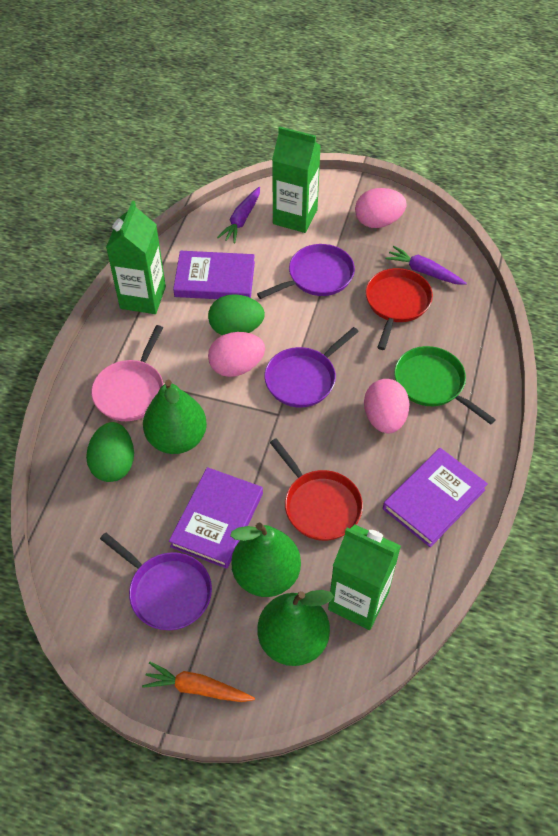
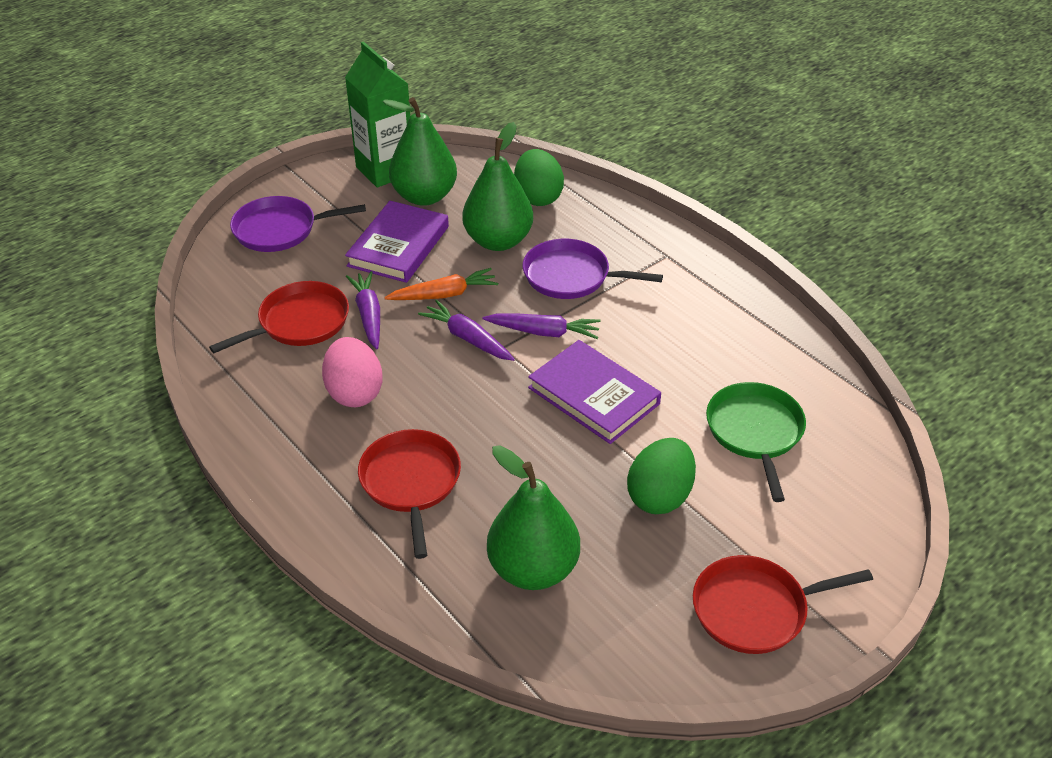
green carton: 3 -> 1
pink egg: 3 -> 1
pink pan: 1 -> 0
purple book: 3 -> 2
purple carrot: 2 -> 3
purple pan: 3 -> 2
red pan: 2 -> 3

